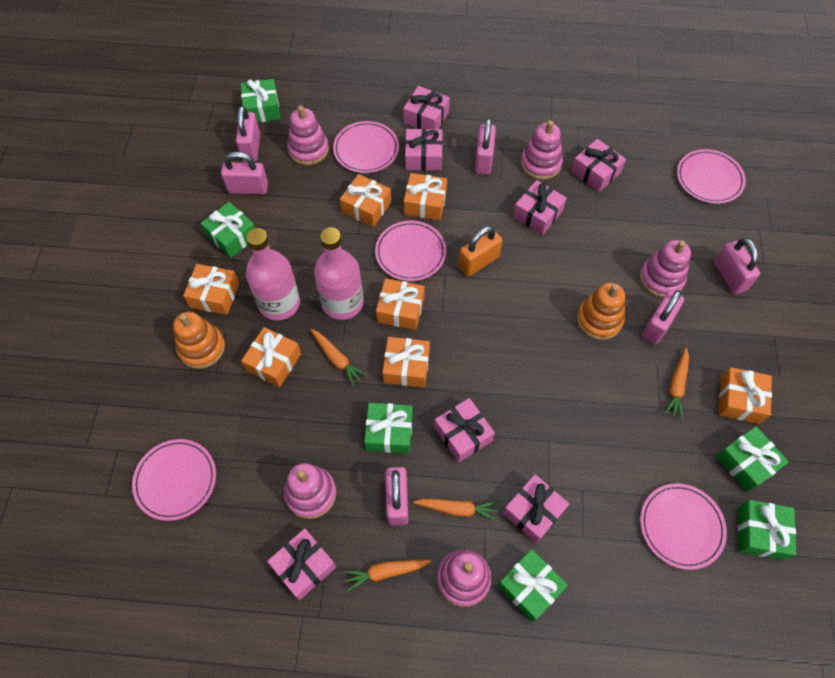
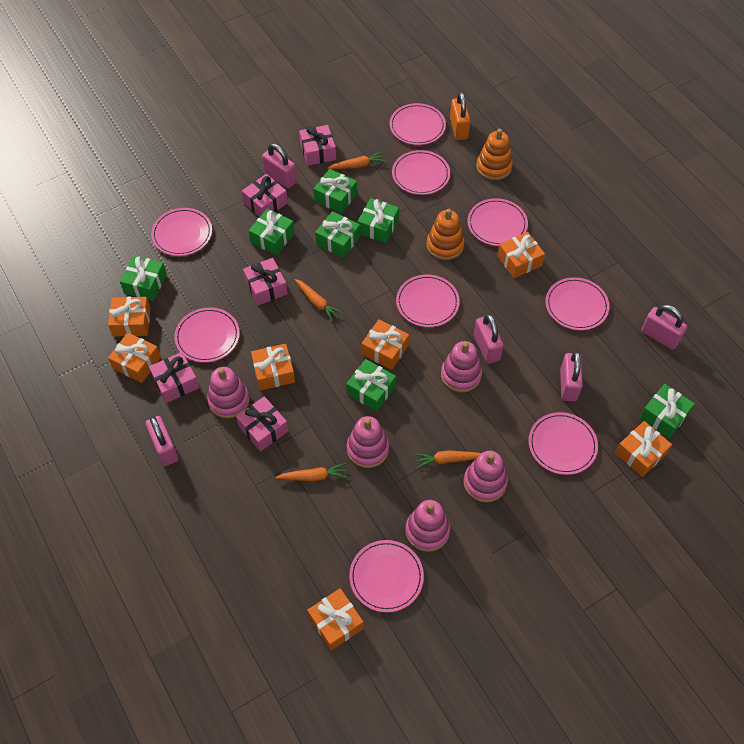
green gift: 6 -> 7
pink bottle: 2 -> 0
pink gift: 7 -> 5
pink padlock: 6 -> 5
pink plate: 5 -> 9

